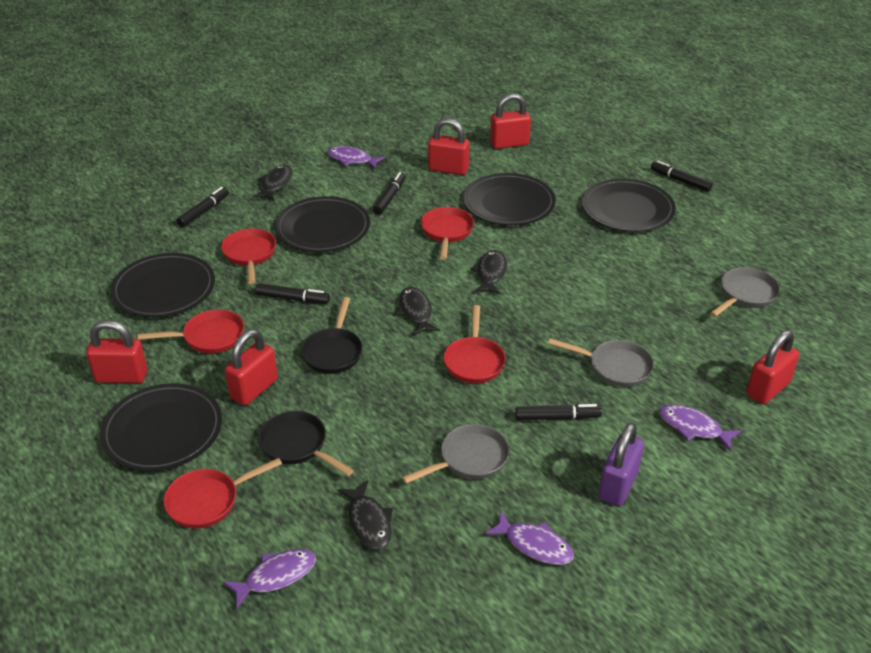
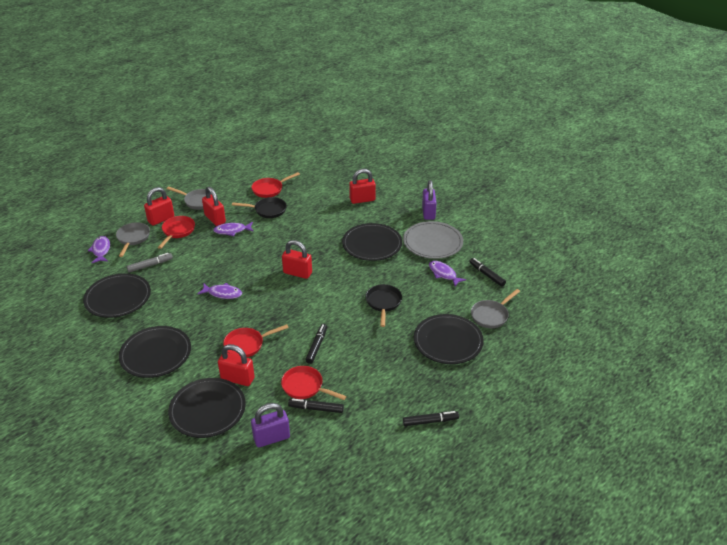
black fish: 4 -> 0
black marker: 5 -> 4
grey marker: 0 -> 1
grey plate: 0 -> 1
purple padlock: 1 -> 2
red pan: 5 -> 4

